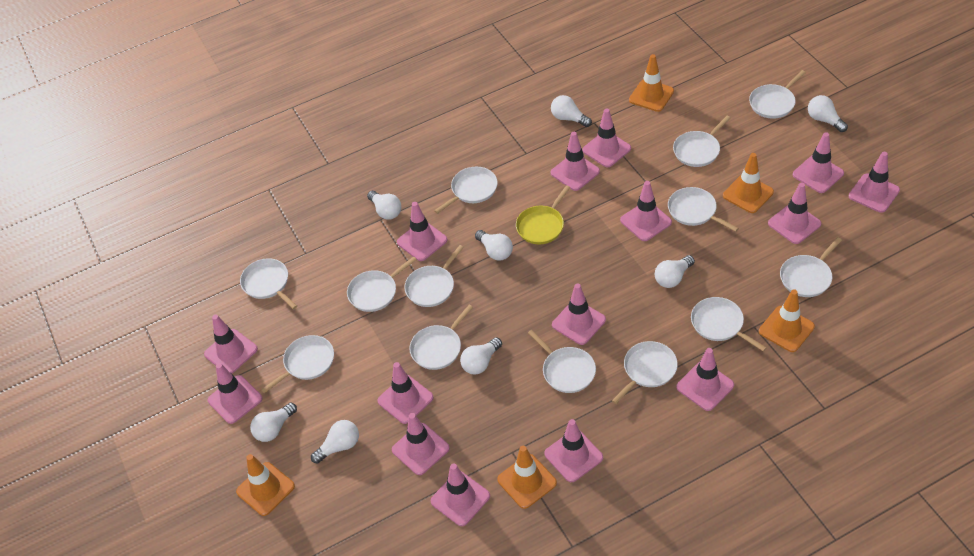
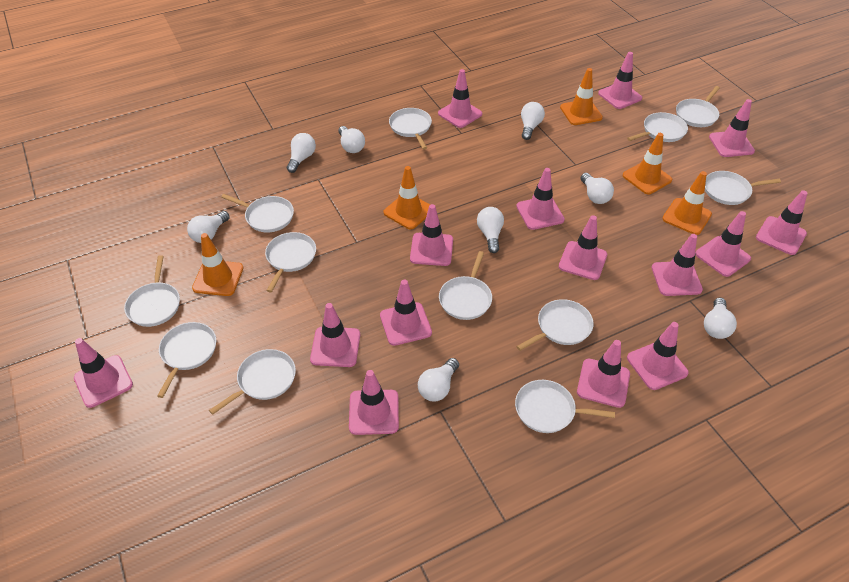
white pan: 13 -> 12
yellow pan: 1 -> 0

